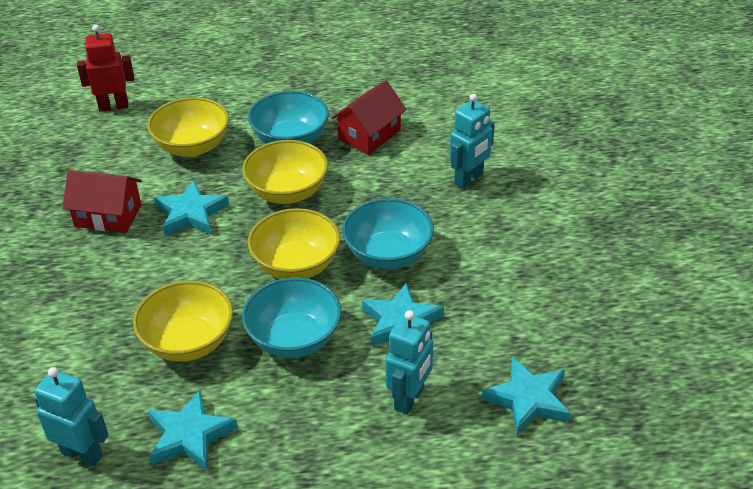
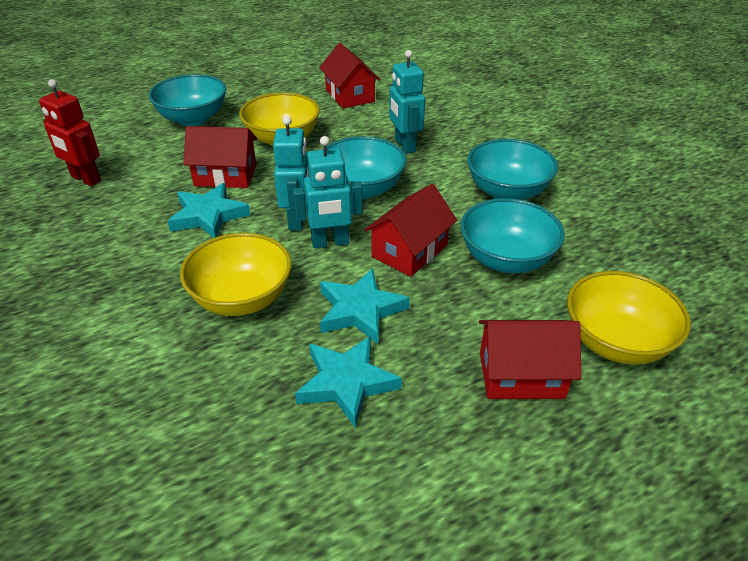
red house: 2 -> 4
turquoise bowl: 3 -> 4
turquoise star: 4 -> 3
yellow bowl: 4 -> 3

